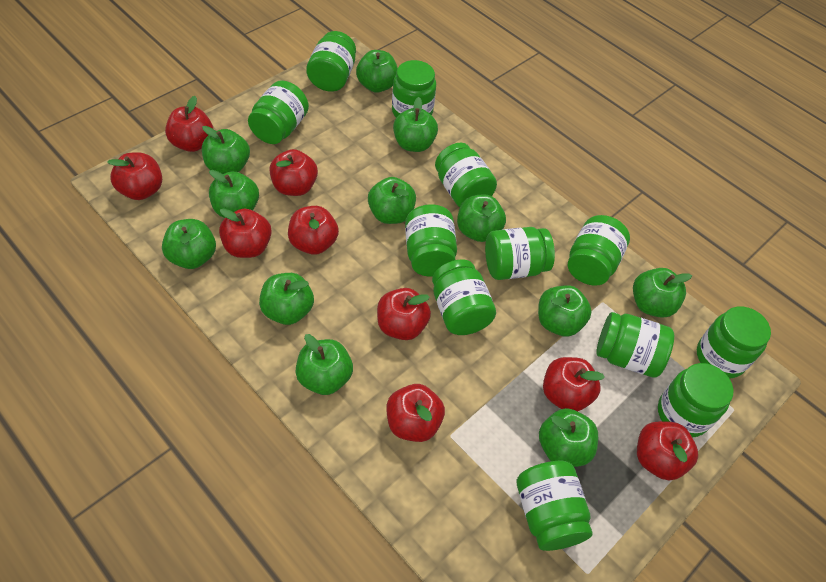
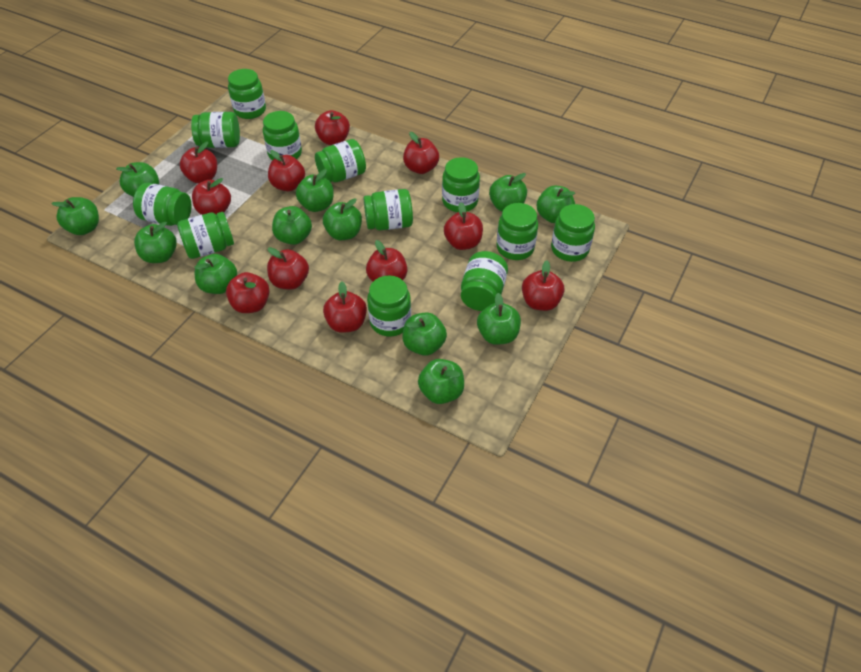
red apple: 9 -> 11

